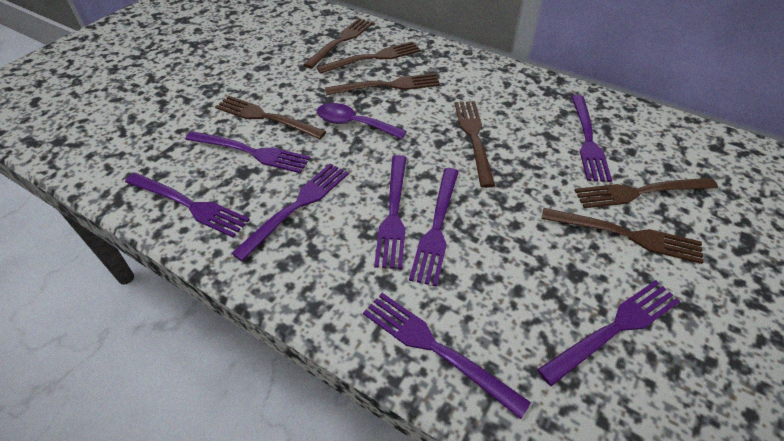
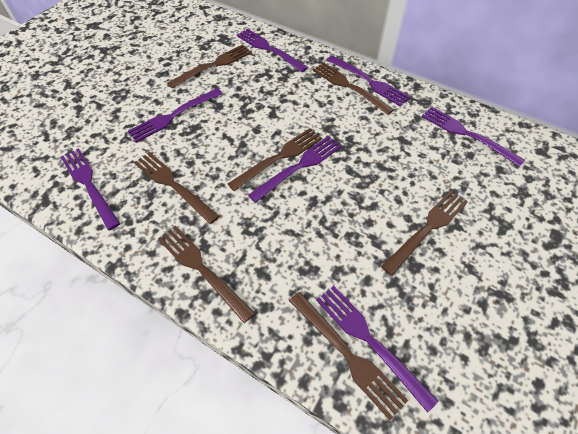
purple fork: 8 -> 7
purple spoon: 1 -> 0

